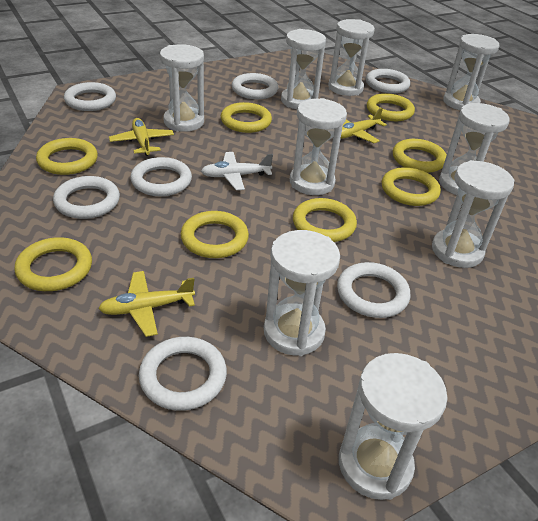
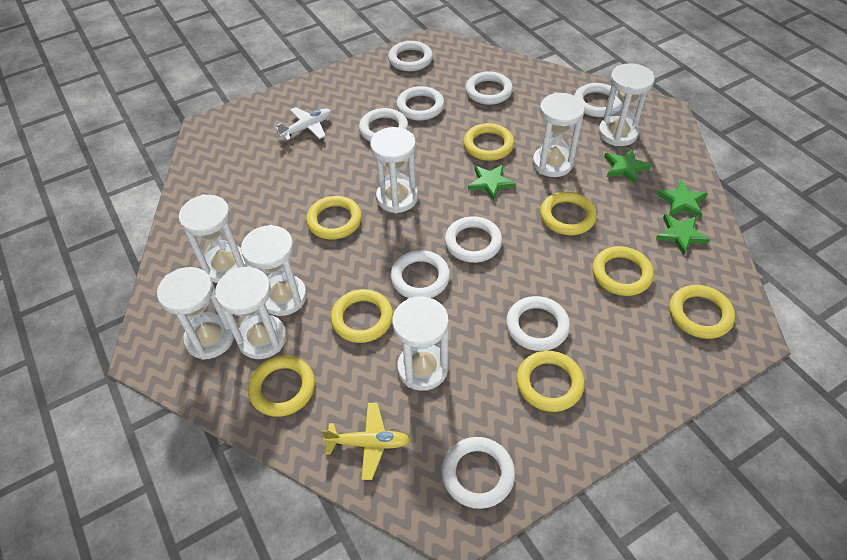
green star: 0 -> 4
white hourglass: 9 -> 8
white ring: 7 -> 9
yellow plane: 3 -> 1

